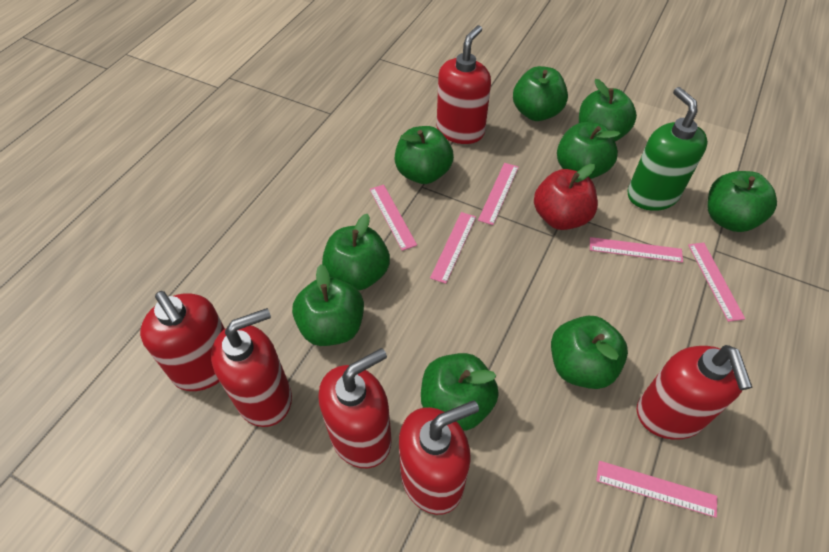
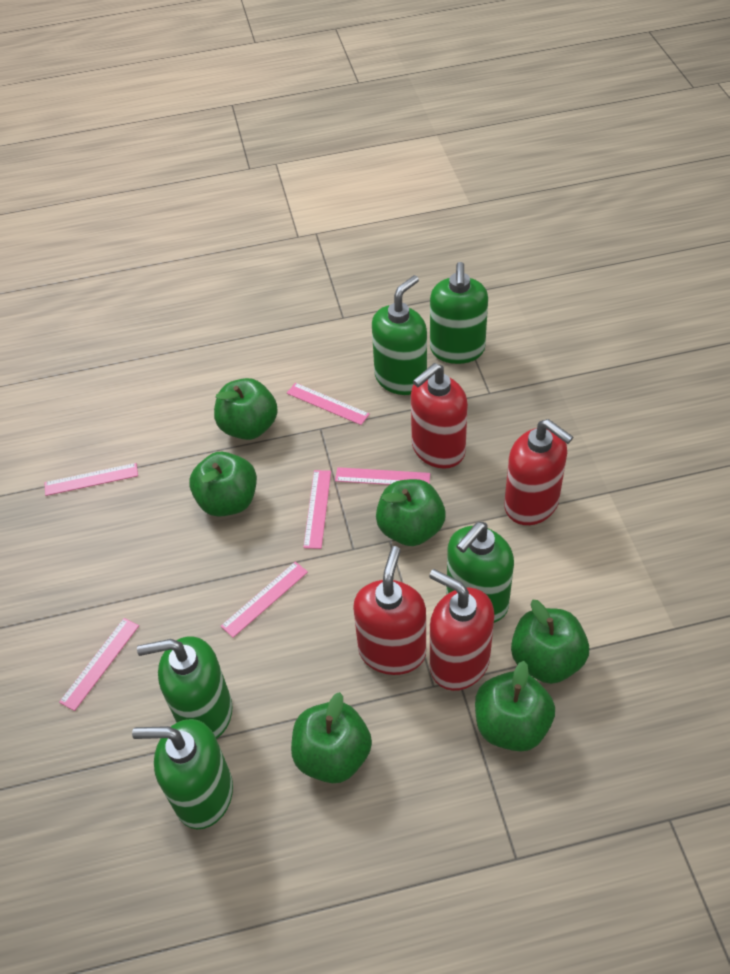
green apple: 9 -> 6
green soap dispenser: 1 -> 5
red apple: 1 -> 0
red soap dispenser: 6 -> 4

